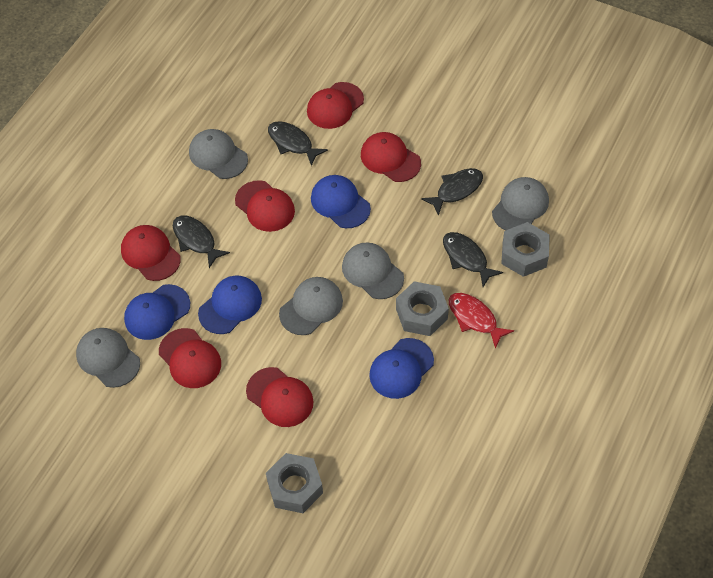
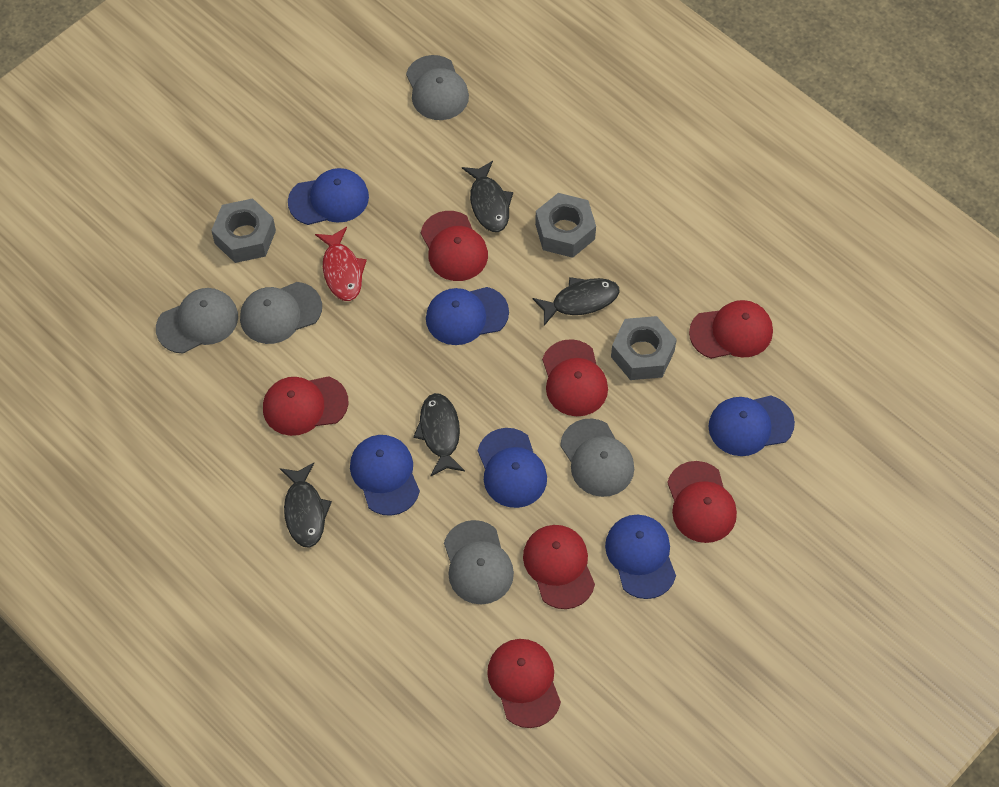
blue cap: 4 -> 6
red cap: 6 -> 7

